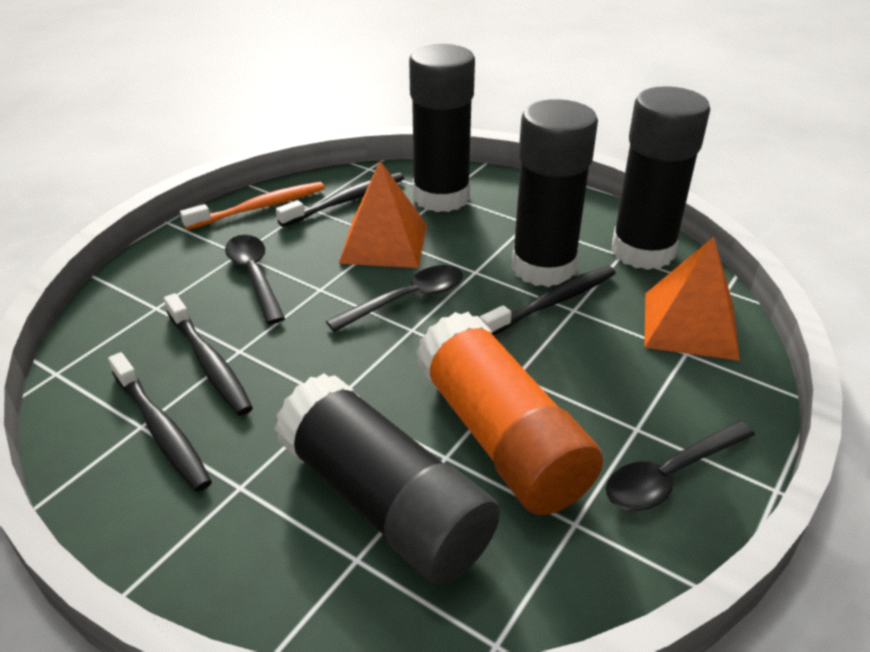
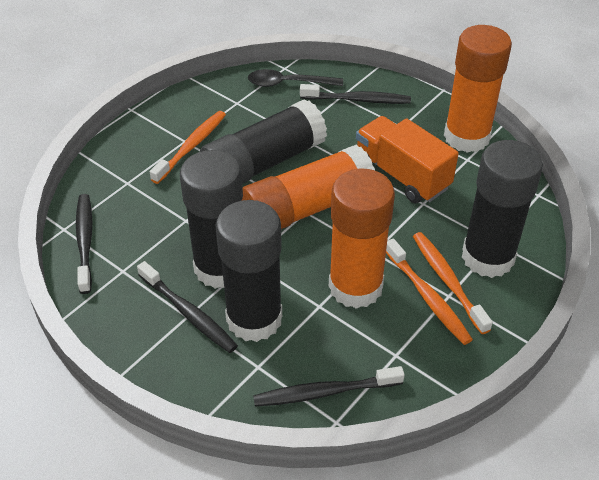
black spoon: 3 -> 1
orange glue stick: 1 -> 3
orange pyramid: 2 -> 0
orange toothbrush: 1 -> 3
orange truck: 0 -> 1

